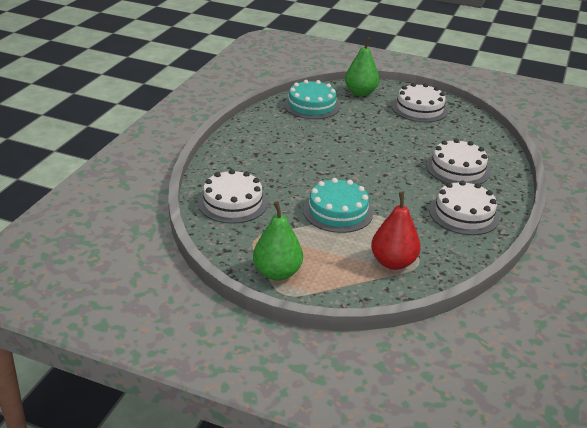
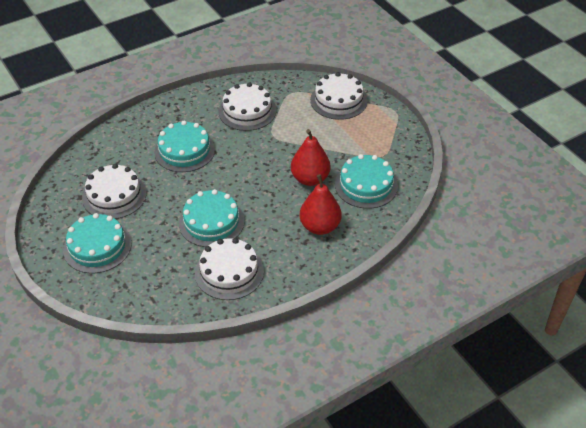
green pear: 2 -> 0
red pear: 1 -> 2
turquoise cake: 2 -> 4

